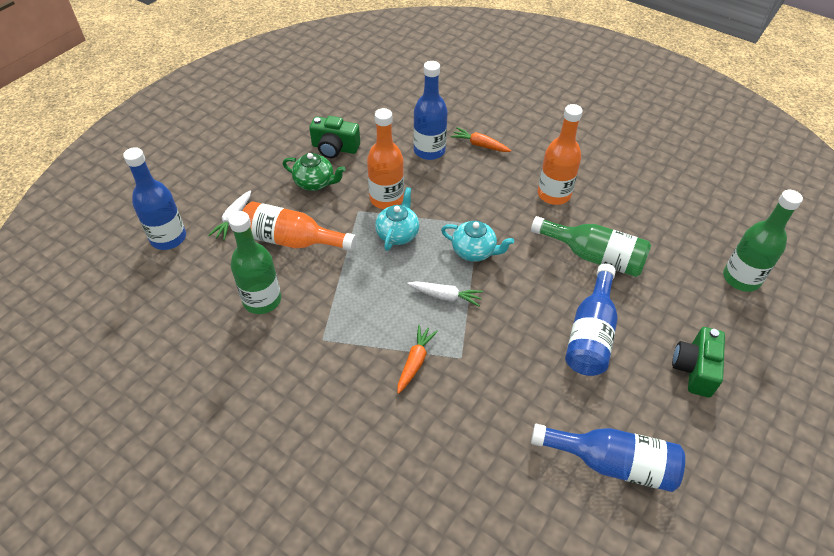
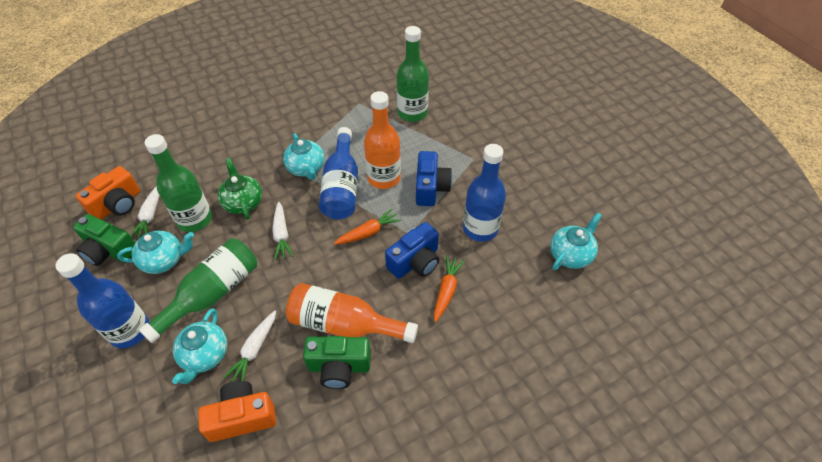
blue bottle: 4 -> 3
blue camera: 0 -> 2
orange bottle: 3 -> 2
orange camera: 0 -> 2
turquoise teapot: 2 -> 4
white carrot: 2 -> 3

